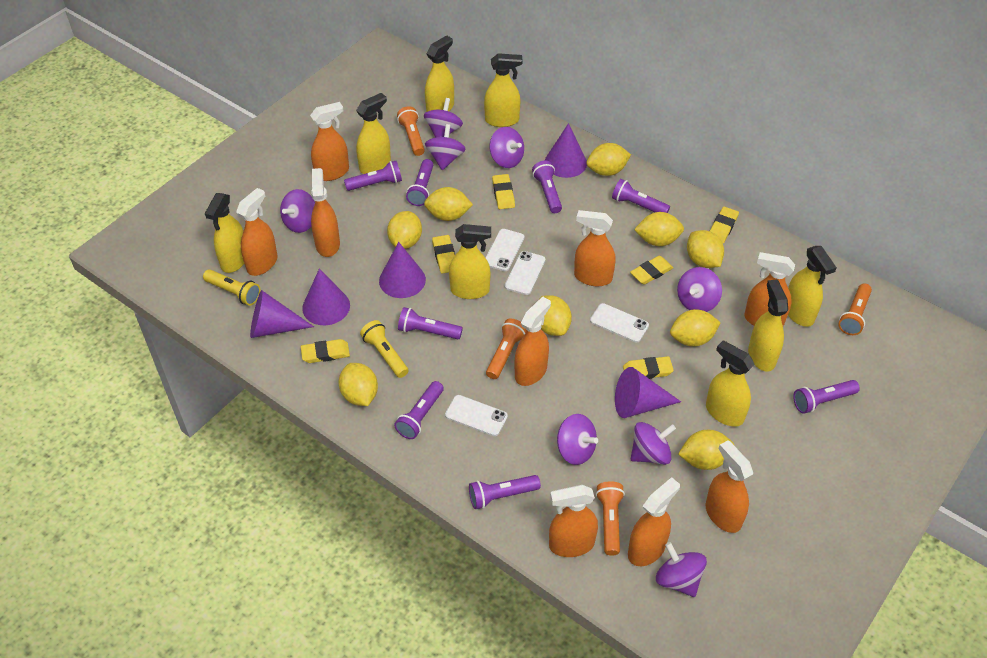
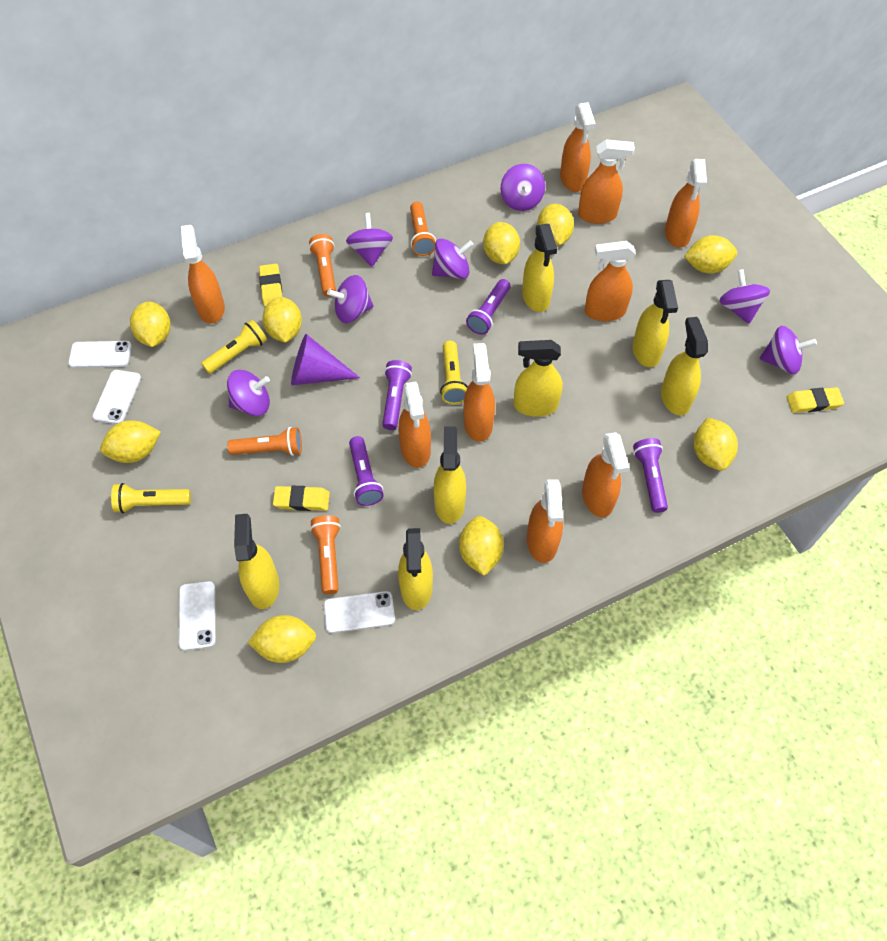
purple cone: 5 -> 1
purple flashlight: 8 -> 4
purple spinning top: 8 -> 7
yellow eraser: 6 -> 3
yellow flashlight: 2 -> 3
yellow spray bottle: 8 -> 7

